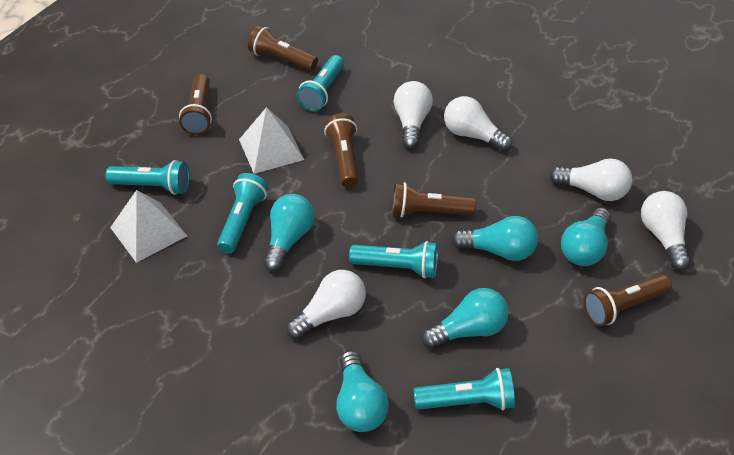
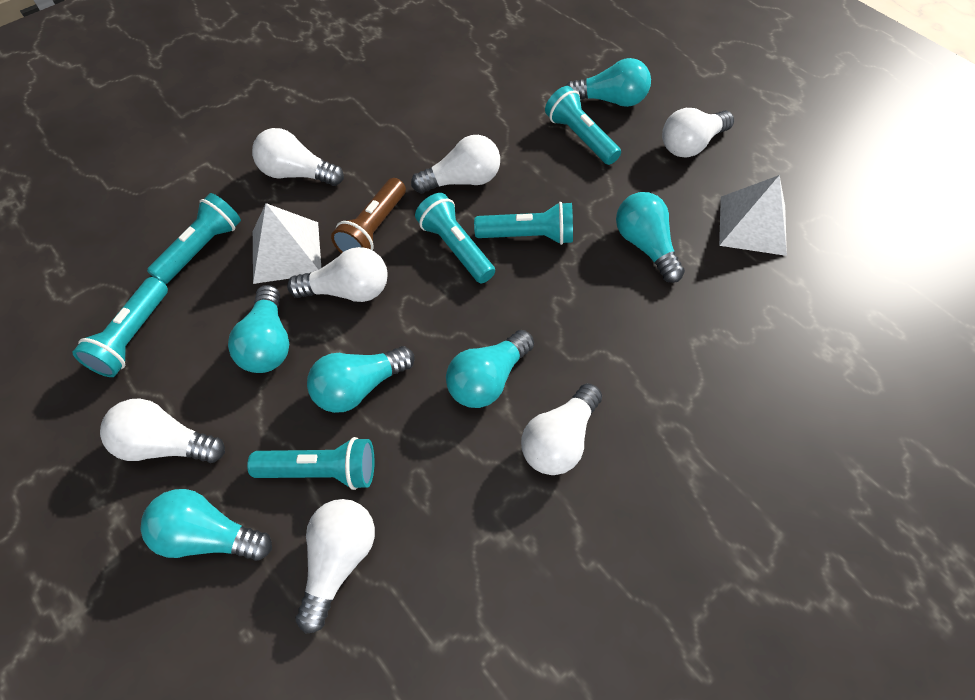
brown flashlight: 5 -> 1
turquoise flashlight: 5 -> 6
turquoise light bulb: 5 -> 6
white light bulb: 5 -> 7

